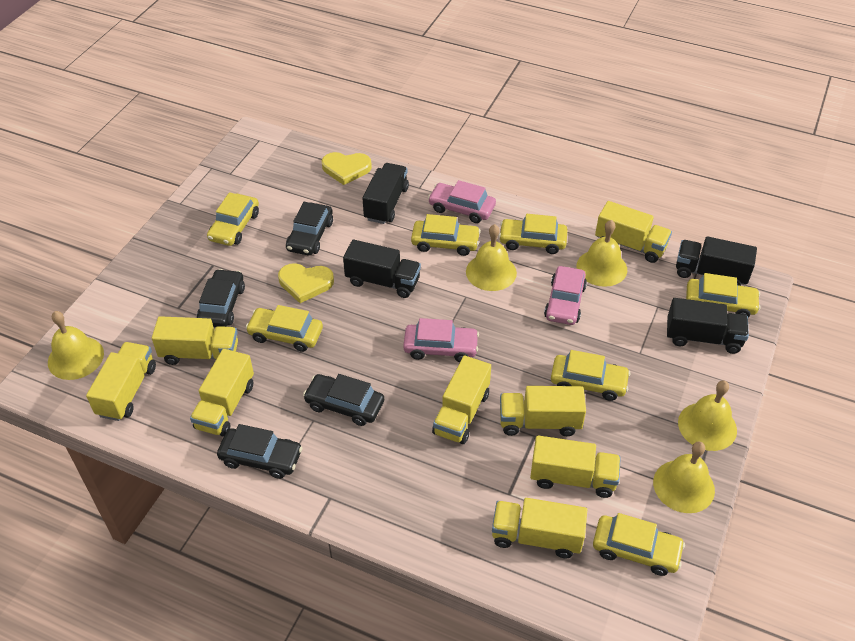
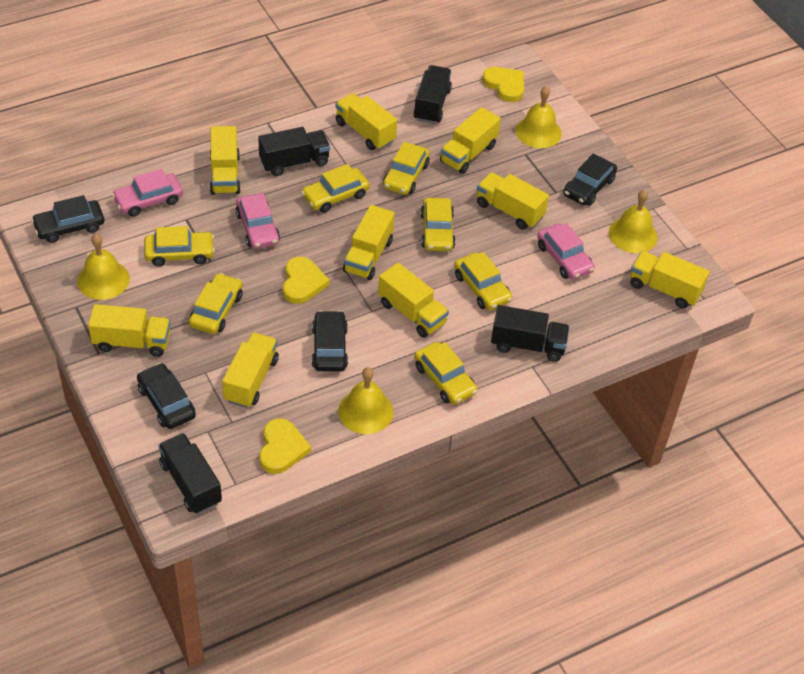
yellow bell: 5 -> 4
yellow heart: 2 -> 3
yellow truck: 8 -> 9

